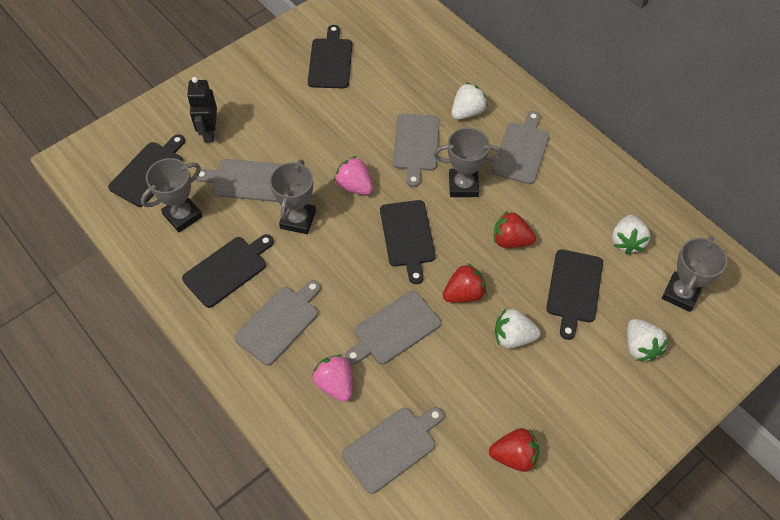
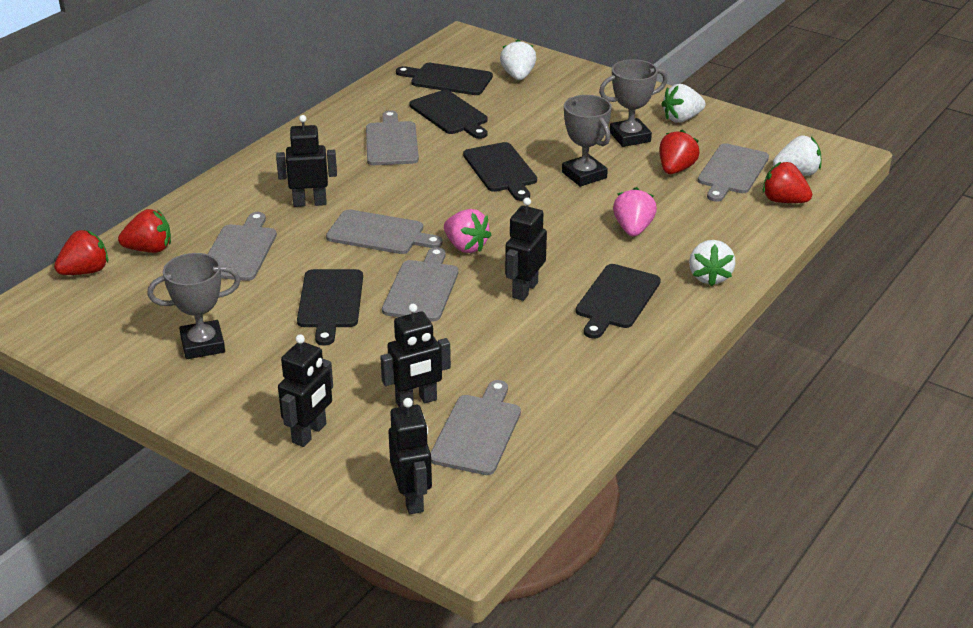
black robot: 1 -> 5
grey trophy: 4 -> 3
red strawberry: 3 -> 4

